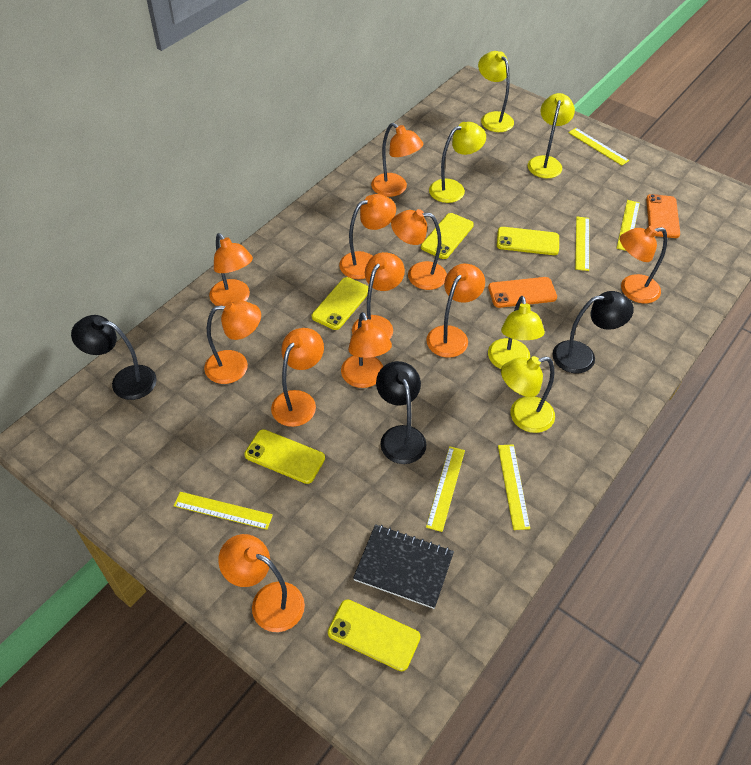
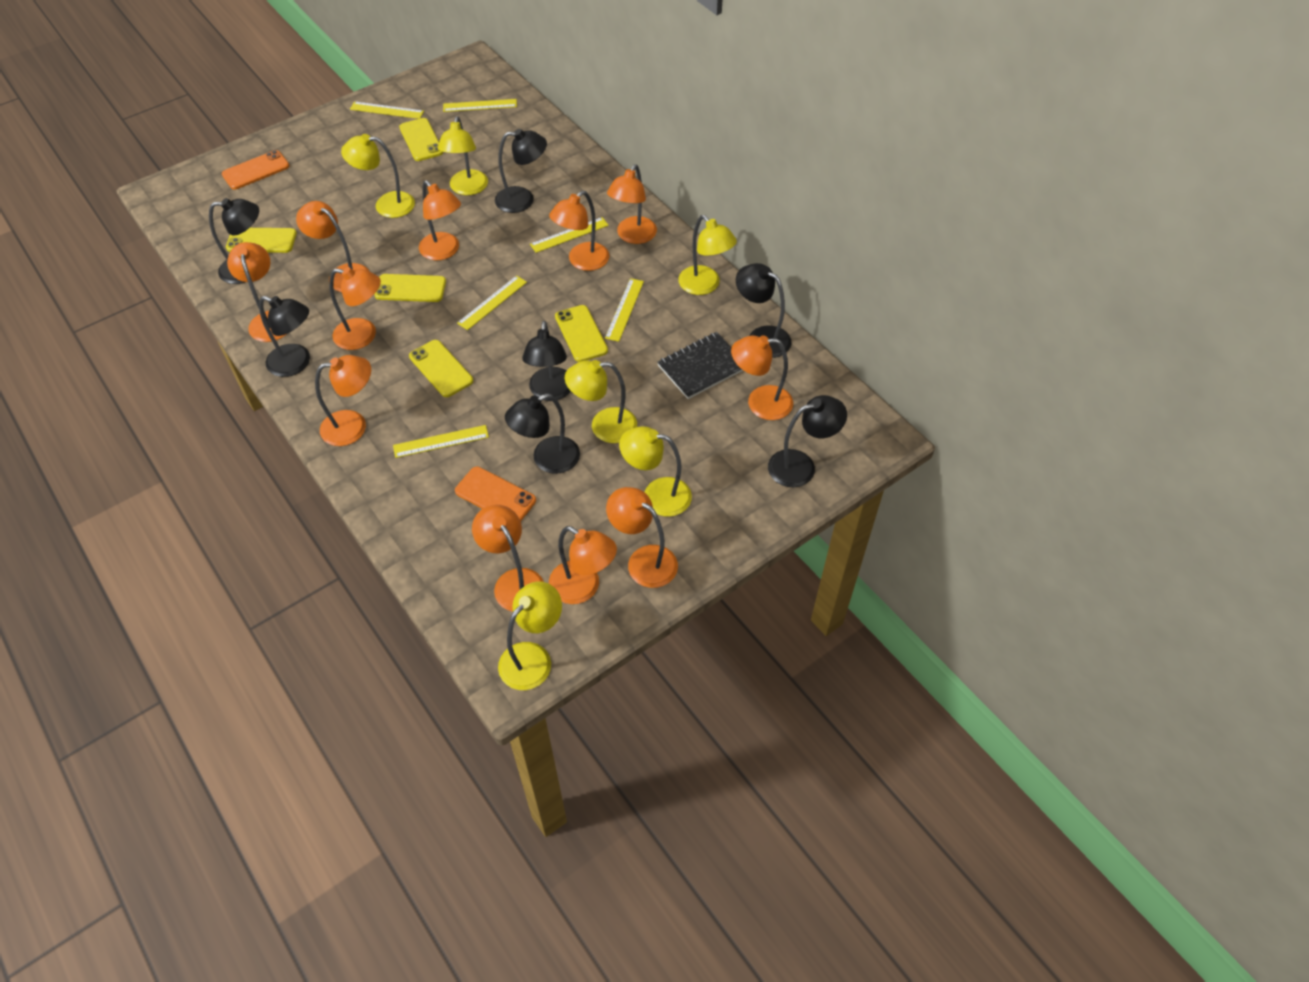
black lamp: 3 -> 7
yellow lamp: 5 -> 6

